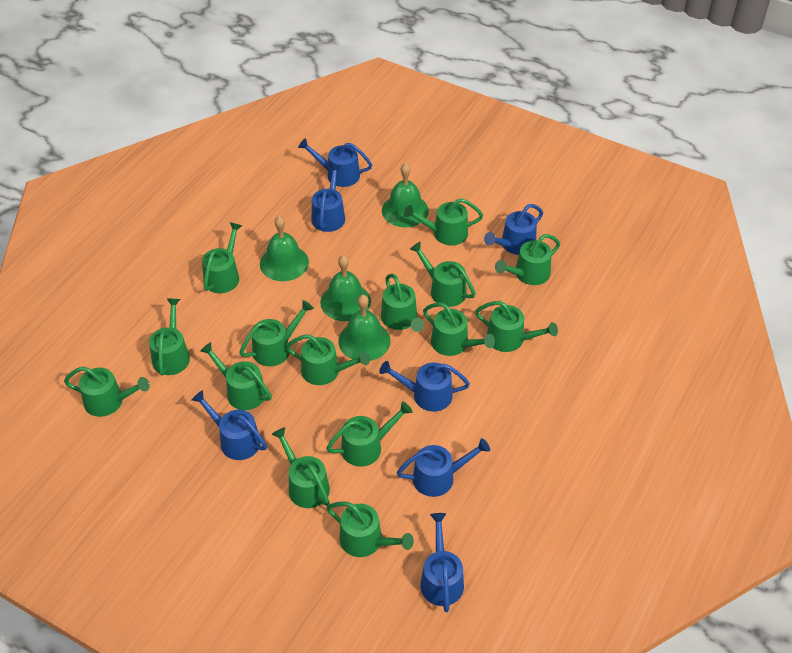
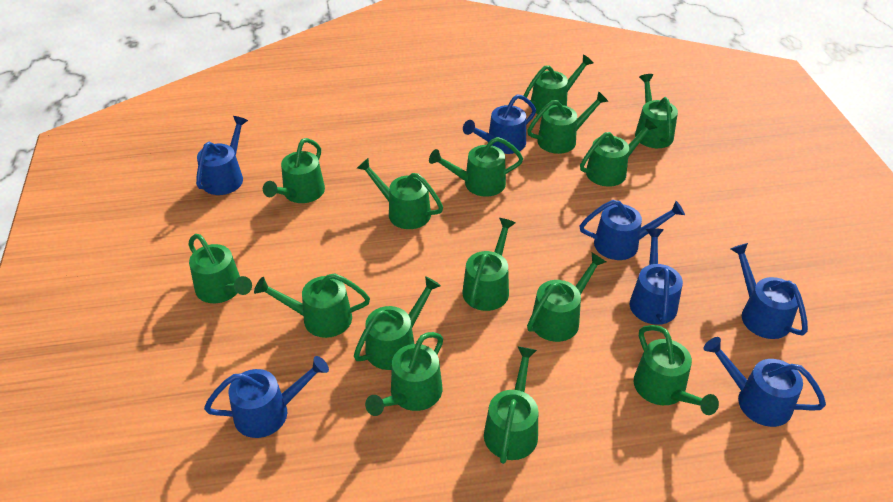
green bell: 4 -> 0

